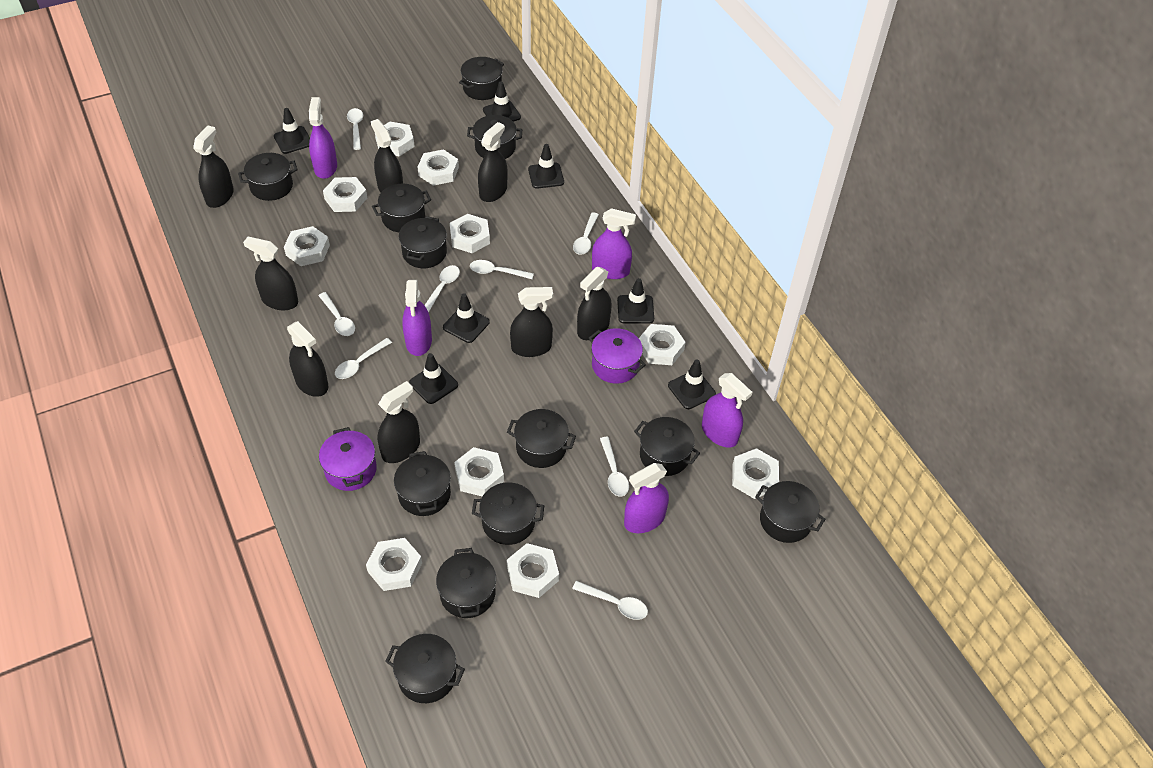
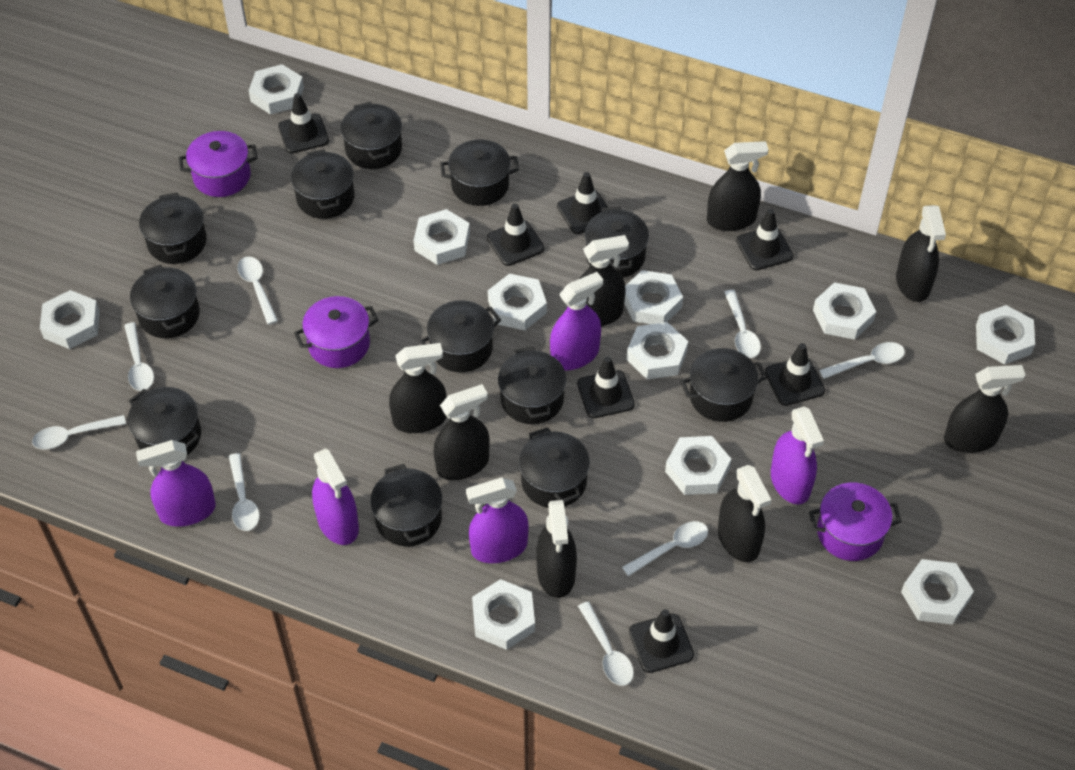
purple pot: 2 -> 3
white nut: 10 -> 11

